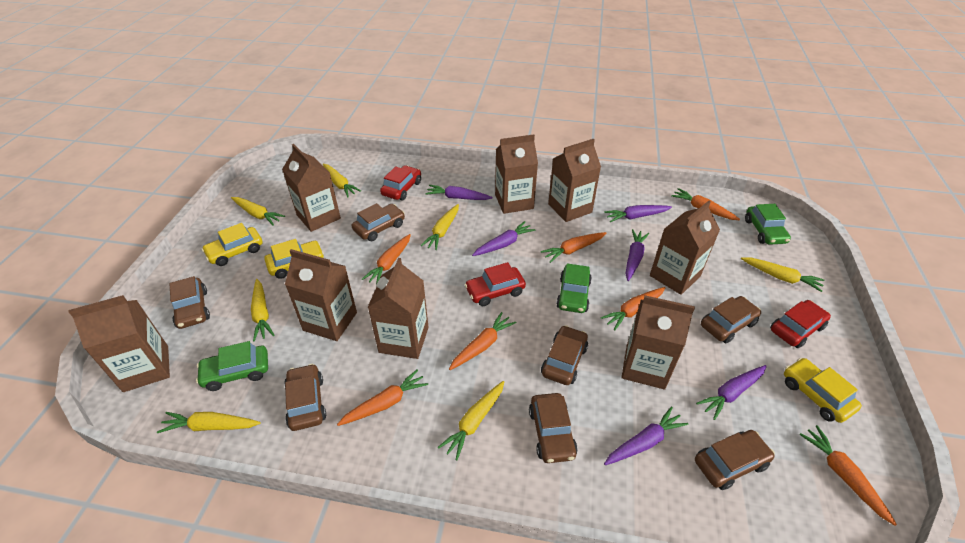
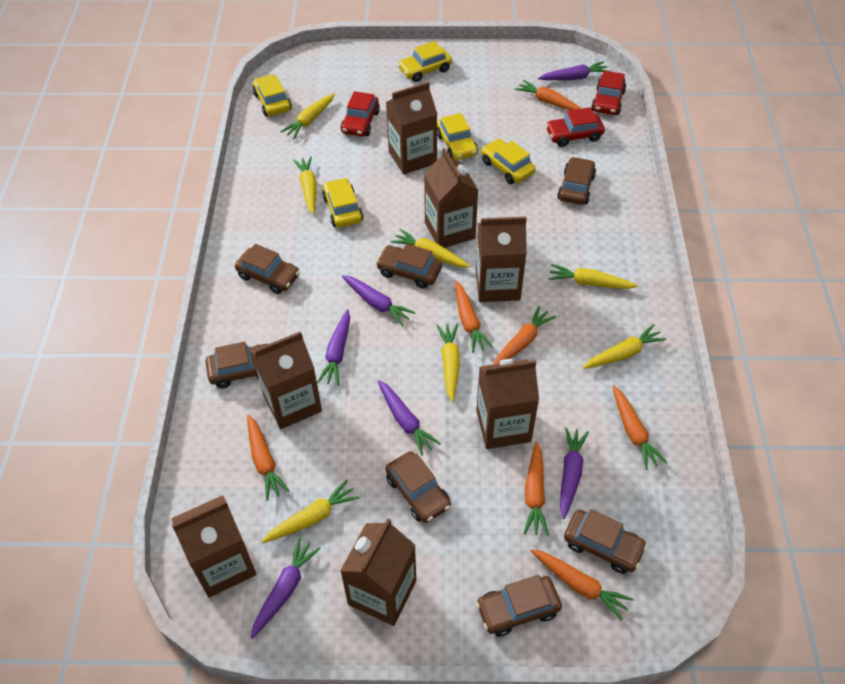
brown carton: 8 -> 7
green car: 3 -> 0
yellow car: 3 -> 5

